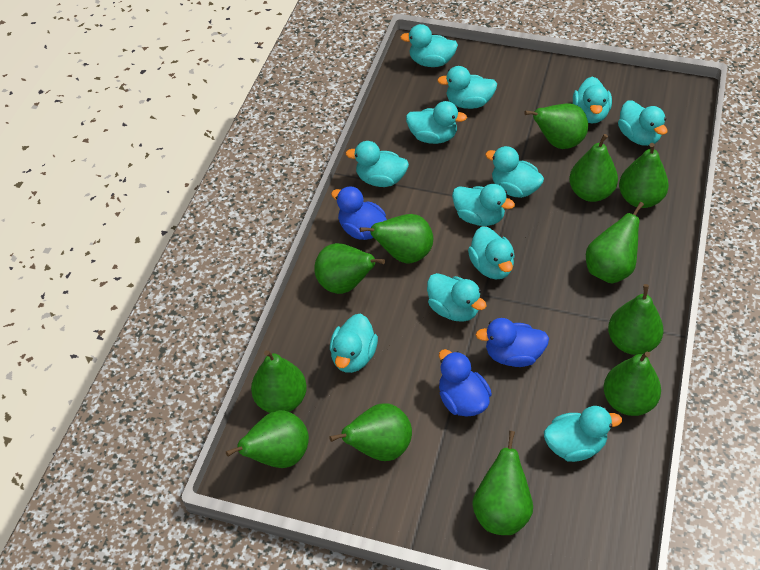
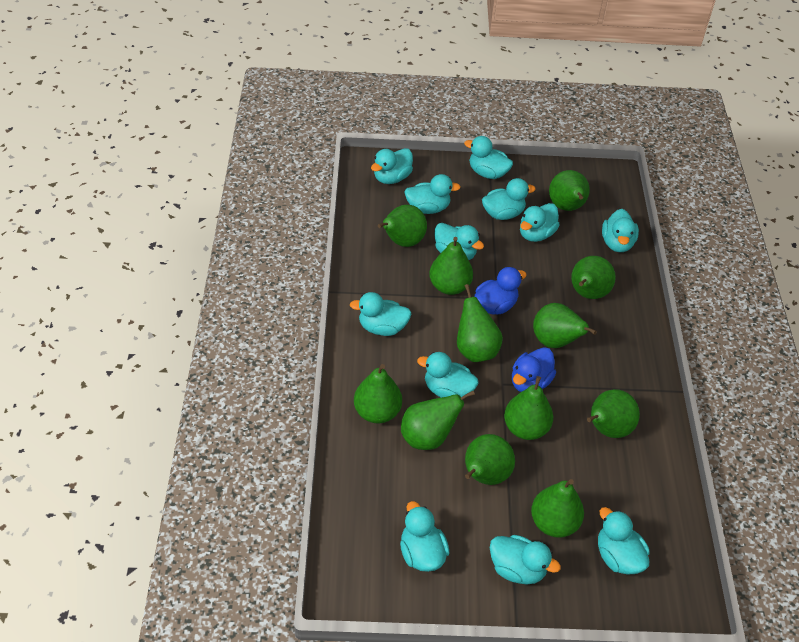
blue duck: 3 -> 2

